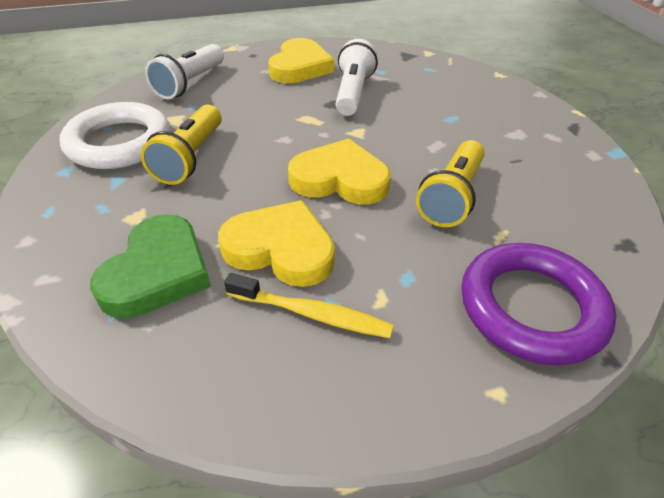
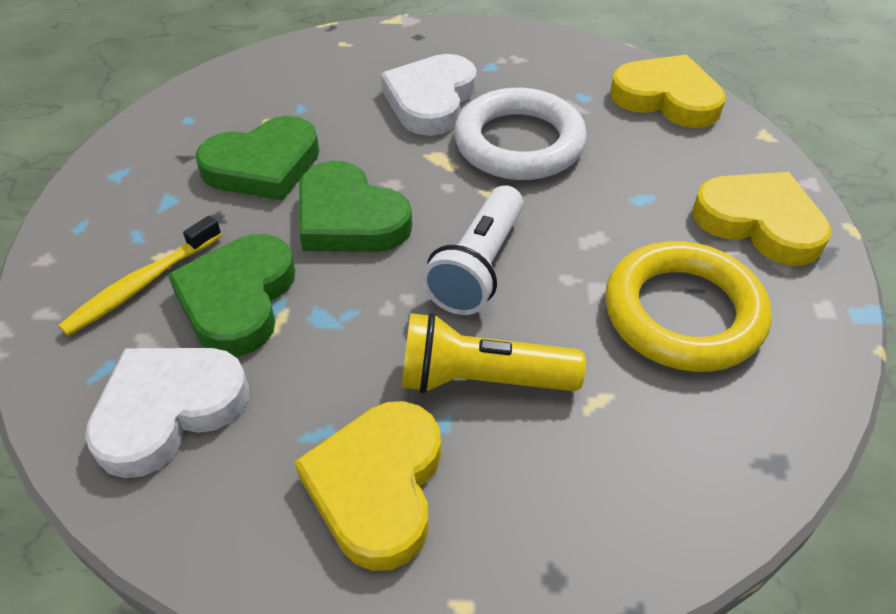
green heart: 1 -> 3
purple ring: 1 -> 0
white flashlight: 2 -> 1
white heart: 0 -> 2
yellow flashlight: 2 -> 1
yellow ring: 0 -> 1

